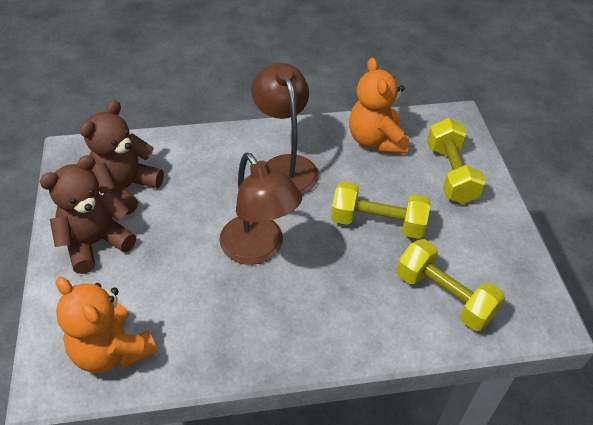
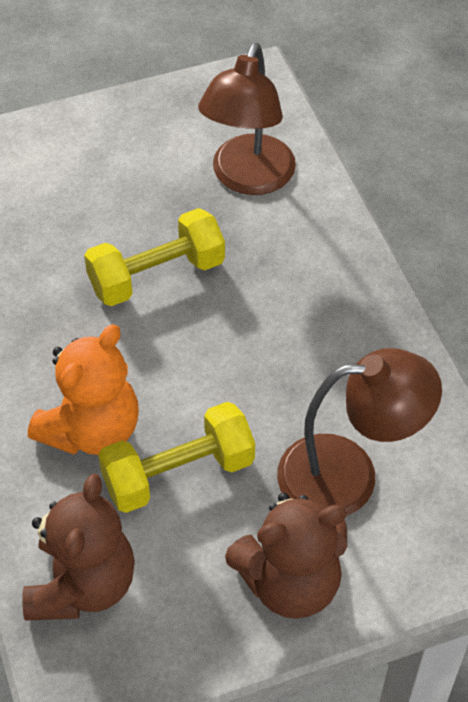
orange teddy bear: 2 -> 1
yellow dumbbell: 3 -> 2

